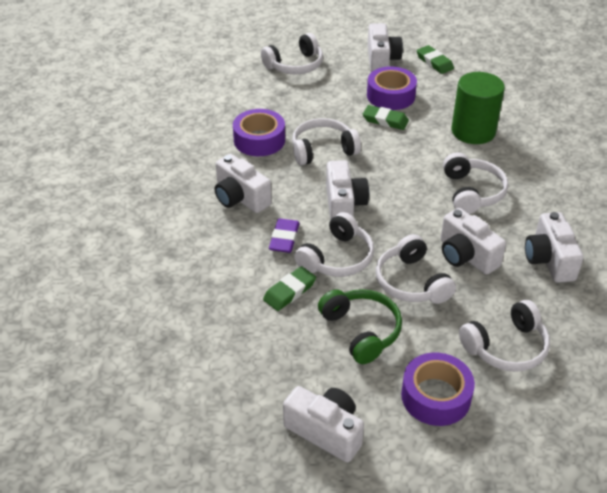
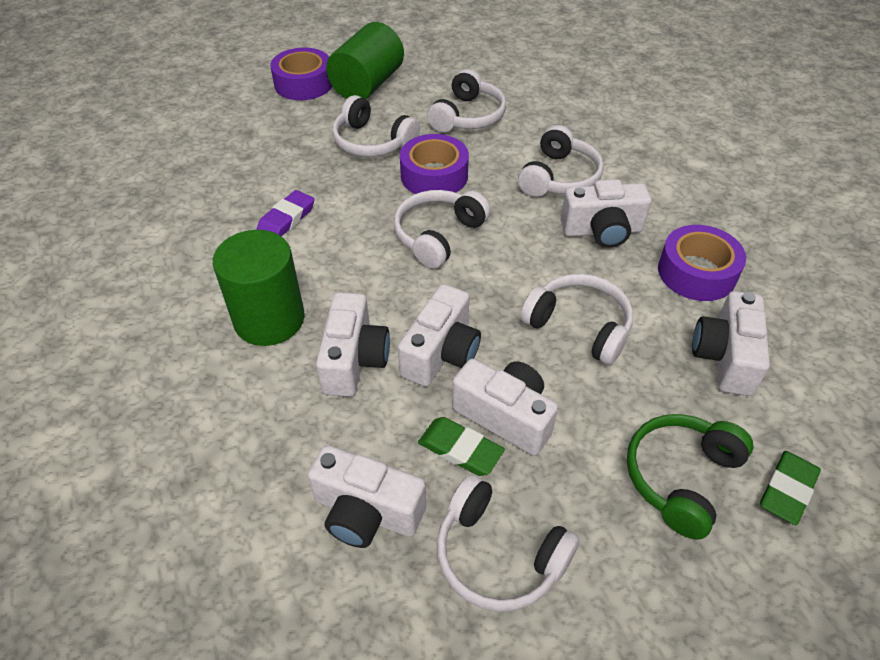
green cylinder: 1 -> 2
green eraser: 3 -> 2

